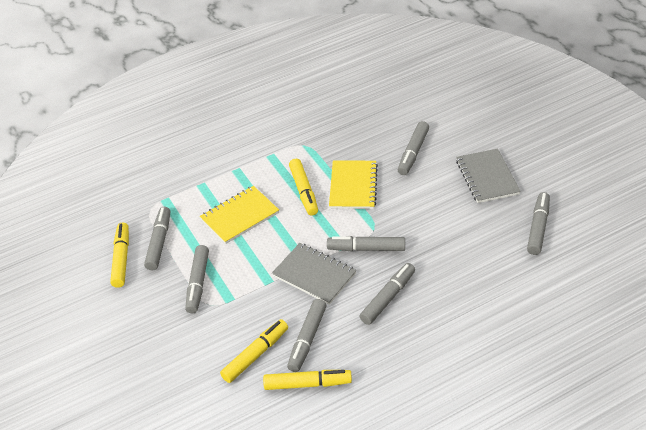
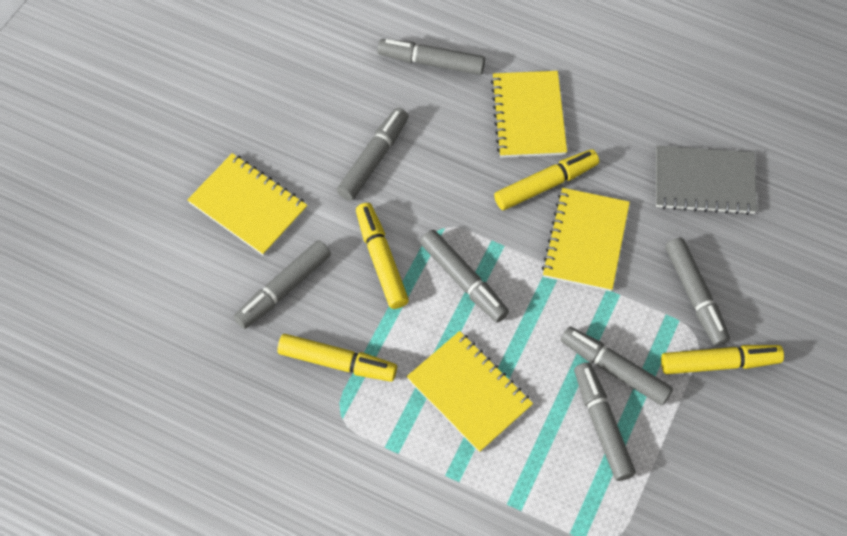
grey notebook: 2 -> 1
yellow notebook: 2 -> 4

